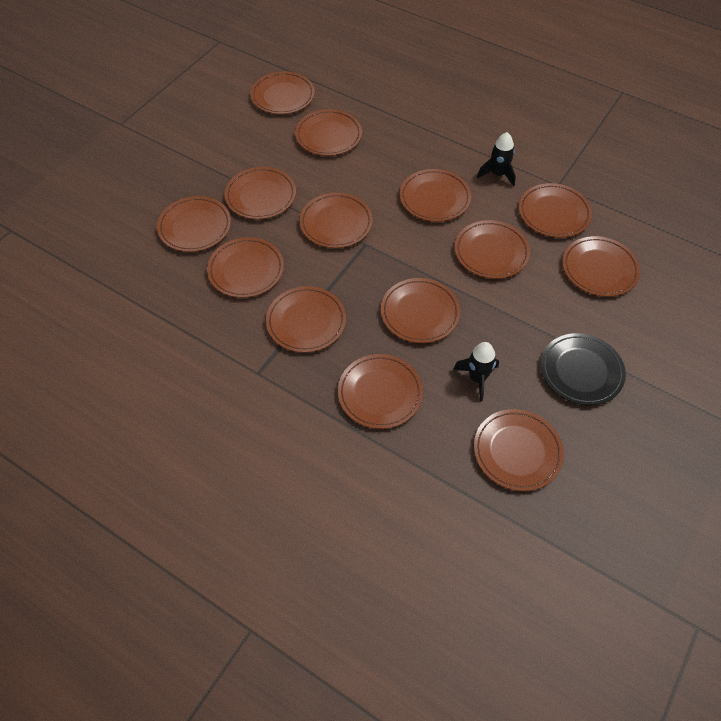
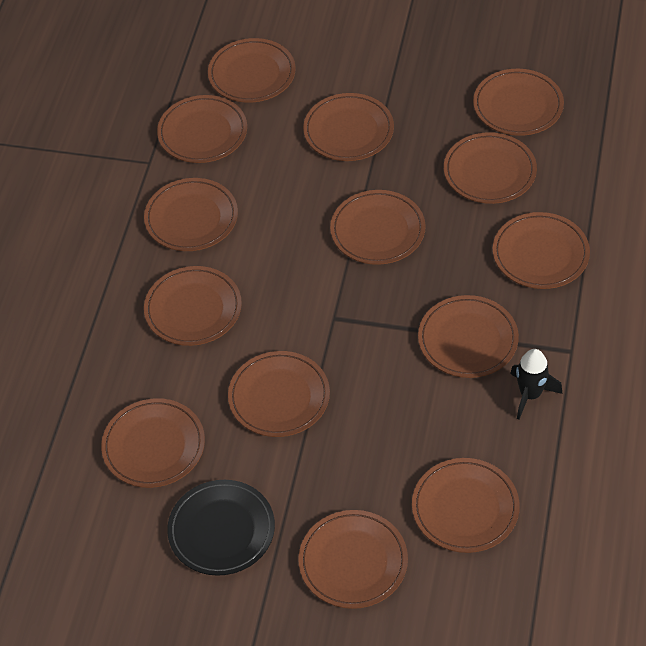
black rocket: 2 -> 1

